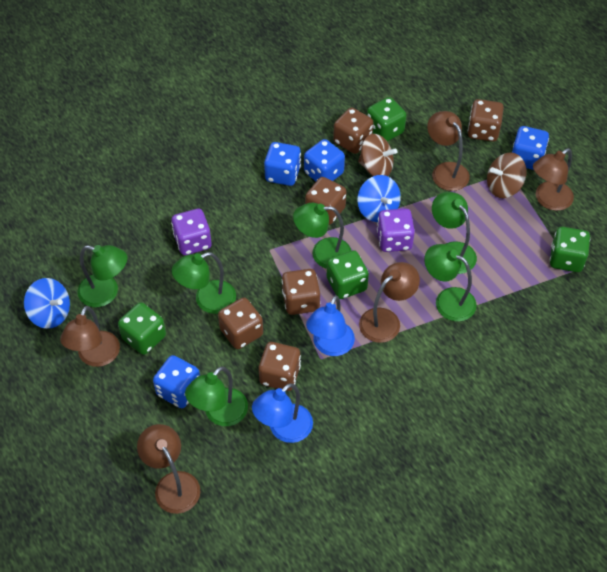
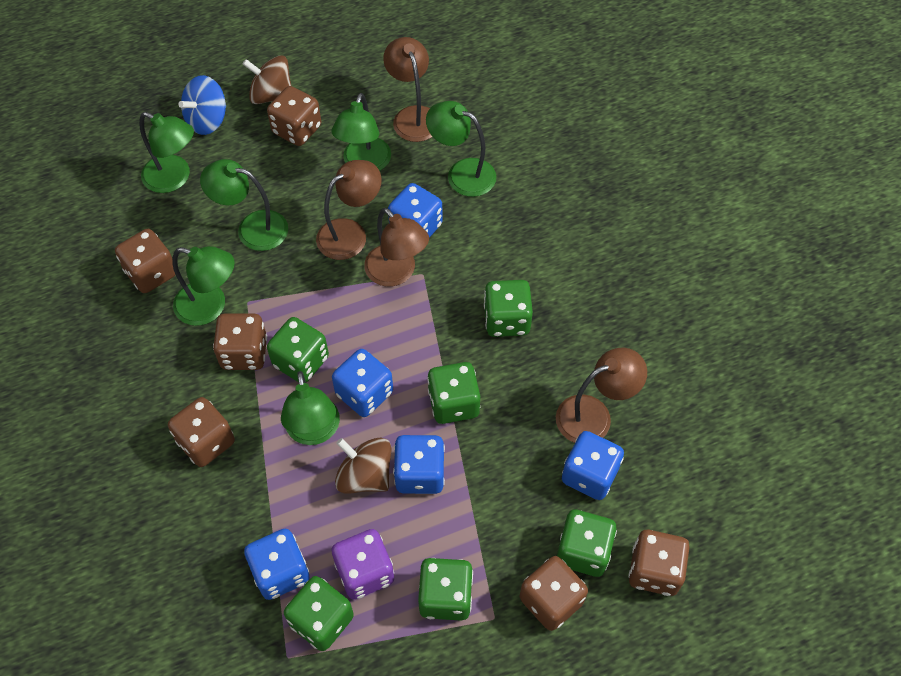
blue dice: 4 -> 5
blue lamp: 2 -> 0
blue spinning top: 2 -> 1
brown lamp: 5 -> 4
green dice: 4 -> 6
purple dice: 2 -> 1

